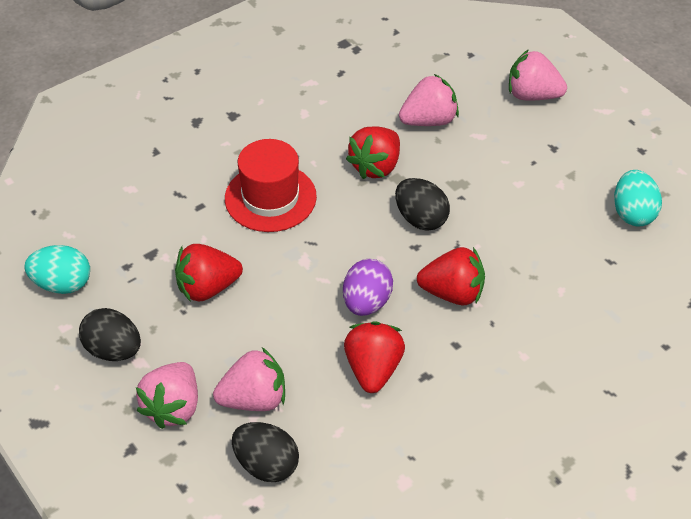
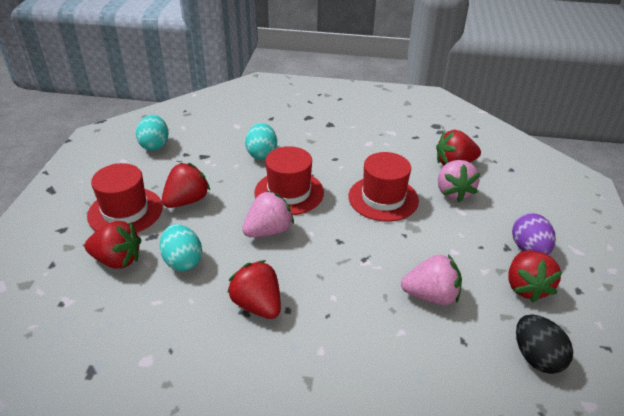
black egg: 3 -> 1
pink strawberry: 4 -> 3
red hat: 1 -> 3
red strawberry: 4 -> 5
turquoise egg: 2 -> 3

